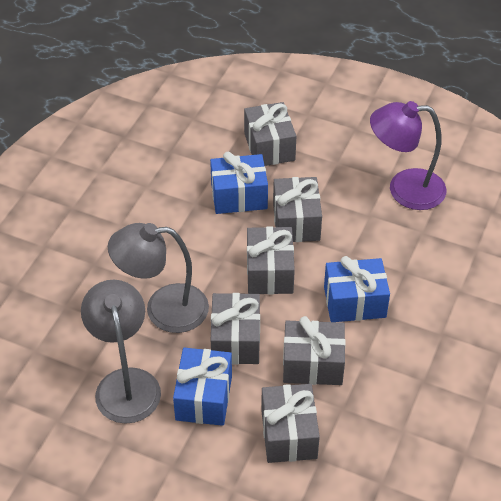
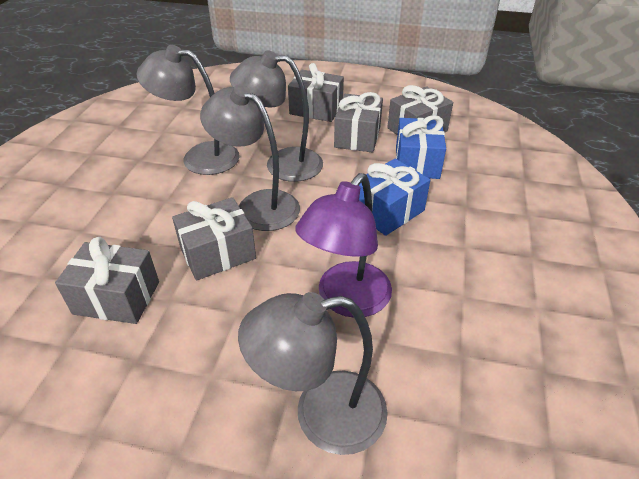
blue gift: 3 -> 2
grey gift: 6 -> 5
grey lamp: 2 -> 4

